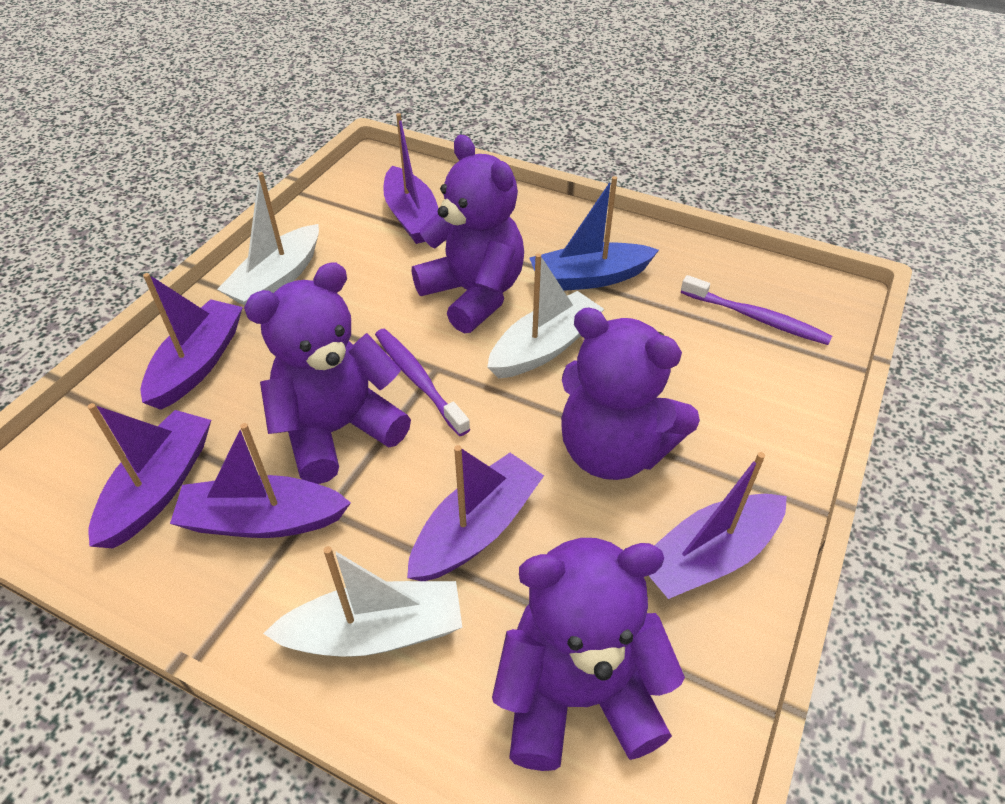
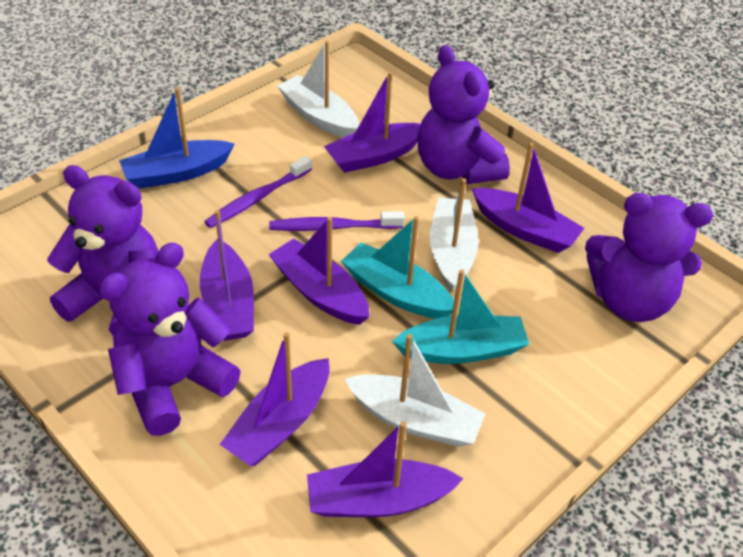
turquoise boat: 0 -> 2

